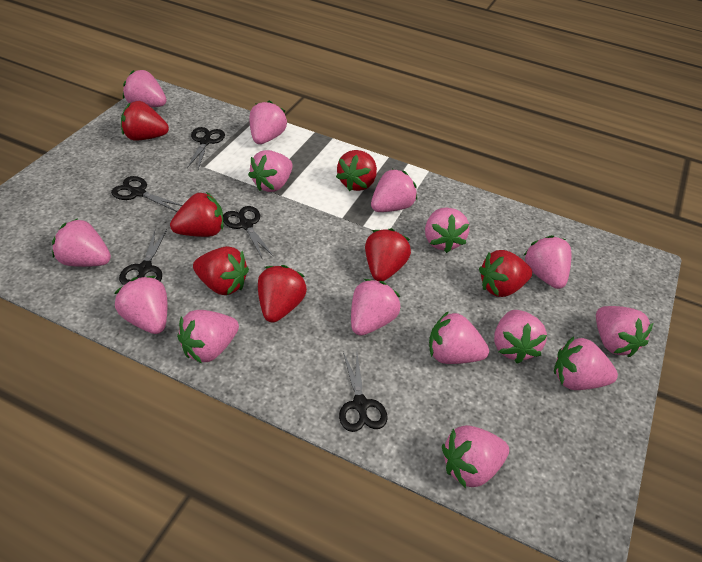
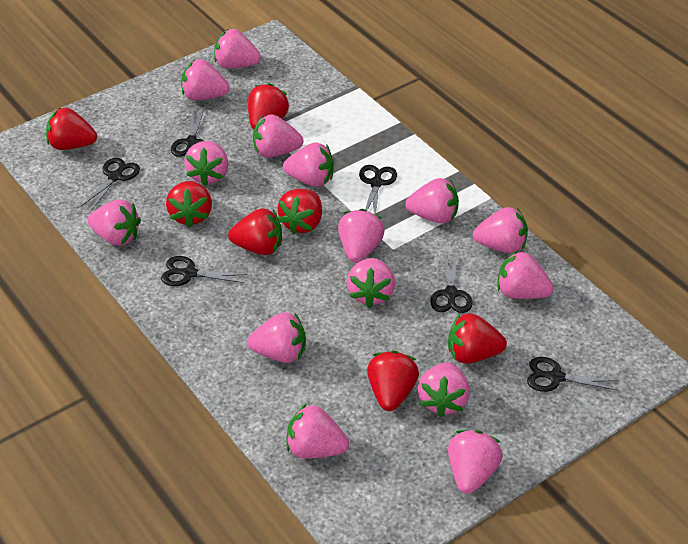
black scissors: 5 -> 6

